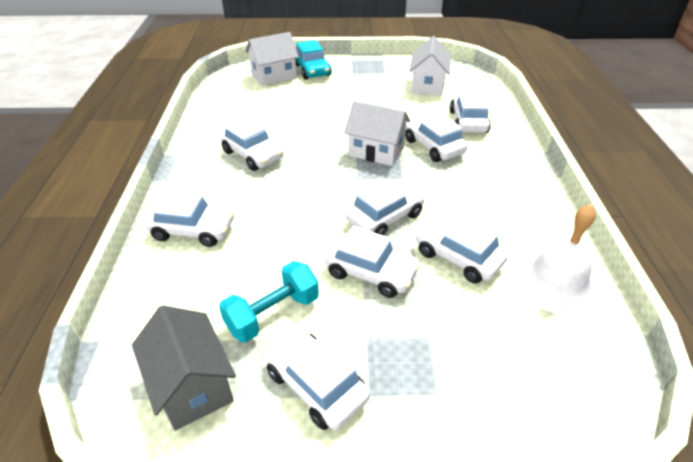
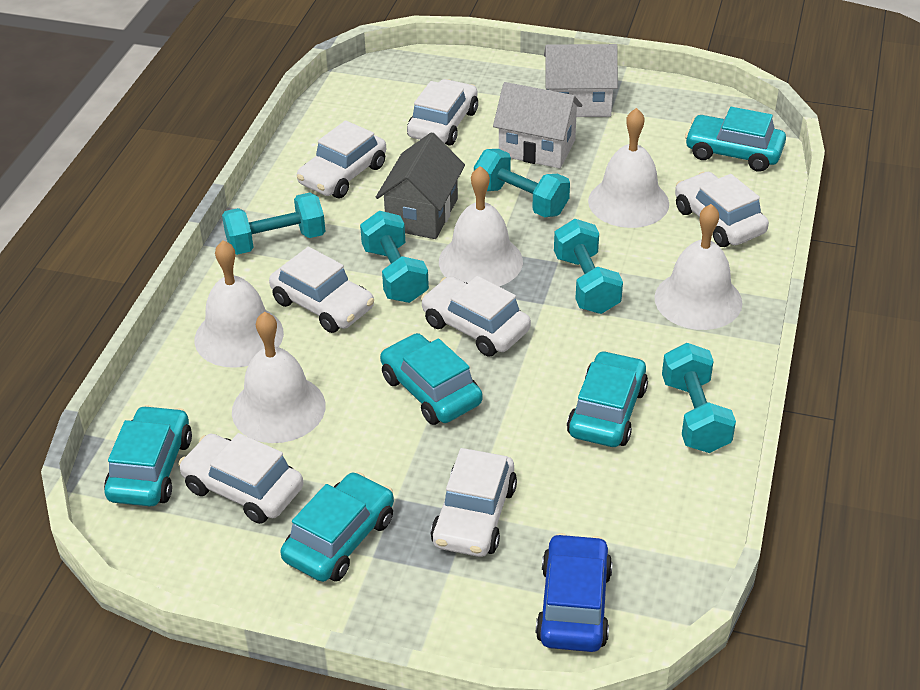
blue car: 0 -> 1
turquoise car: 1 -> 5
turquoise dumbbell: 1 -> 5
white bell: 1 -> 5
white car: 8 -> 7
white house: 3 -> 2

